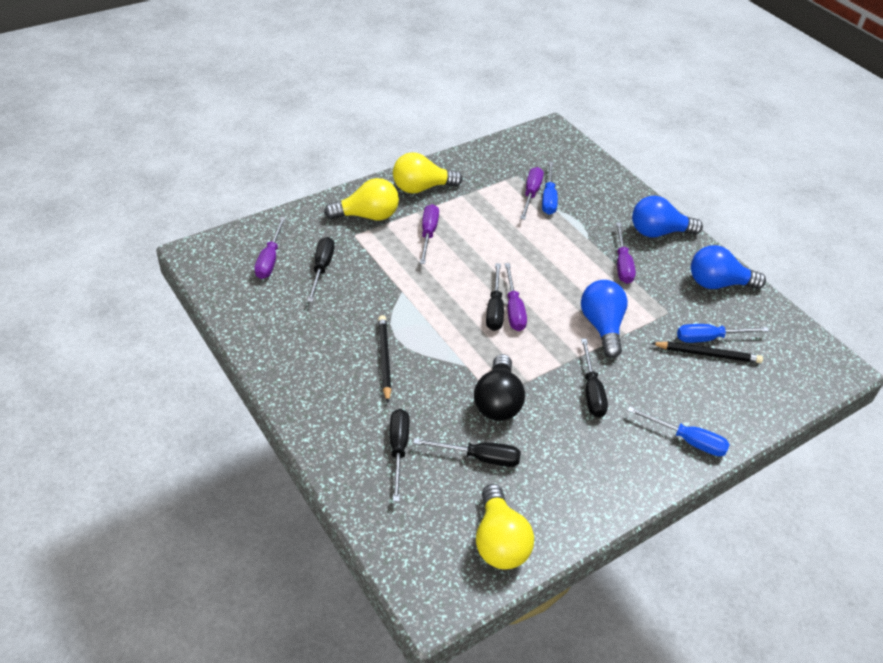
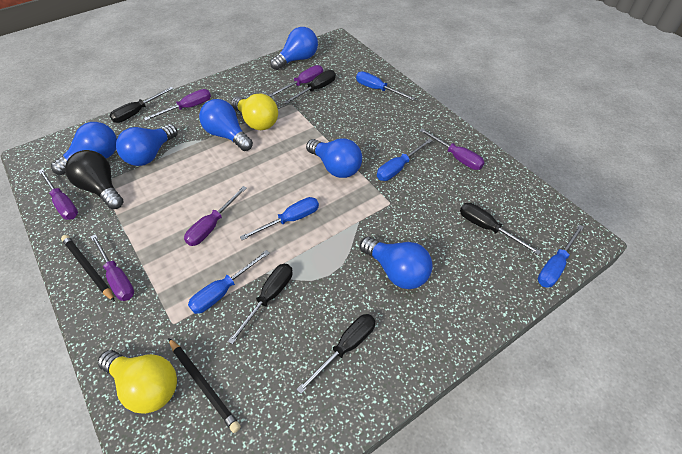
blue light bulb: 3 -> 6
blue screwdriver: 3 -> 5
purple screwdriver: 5 -> 6
yellow light bulb: 3 -> 2

